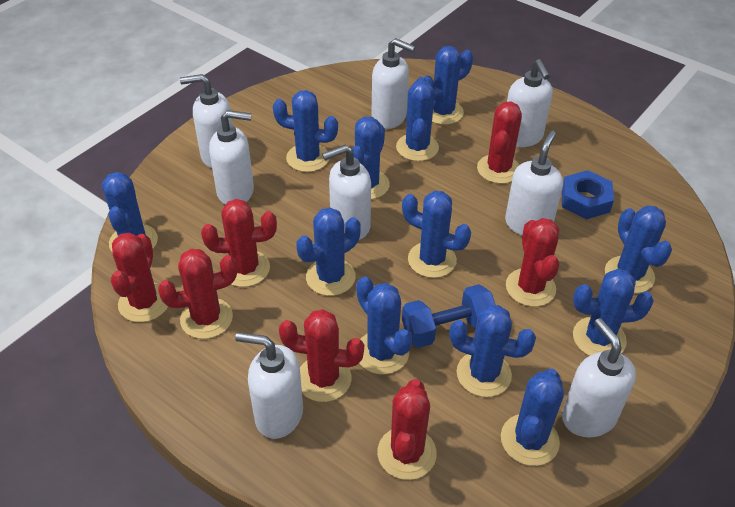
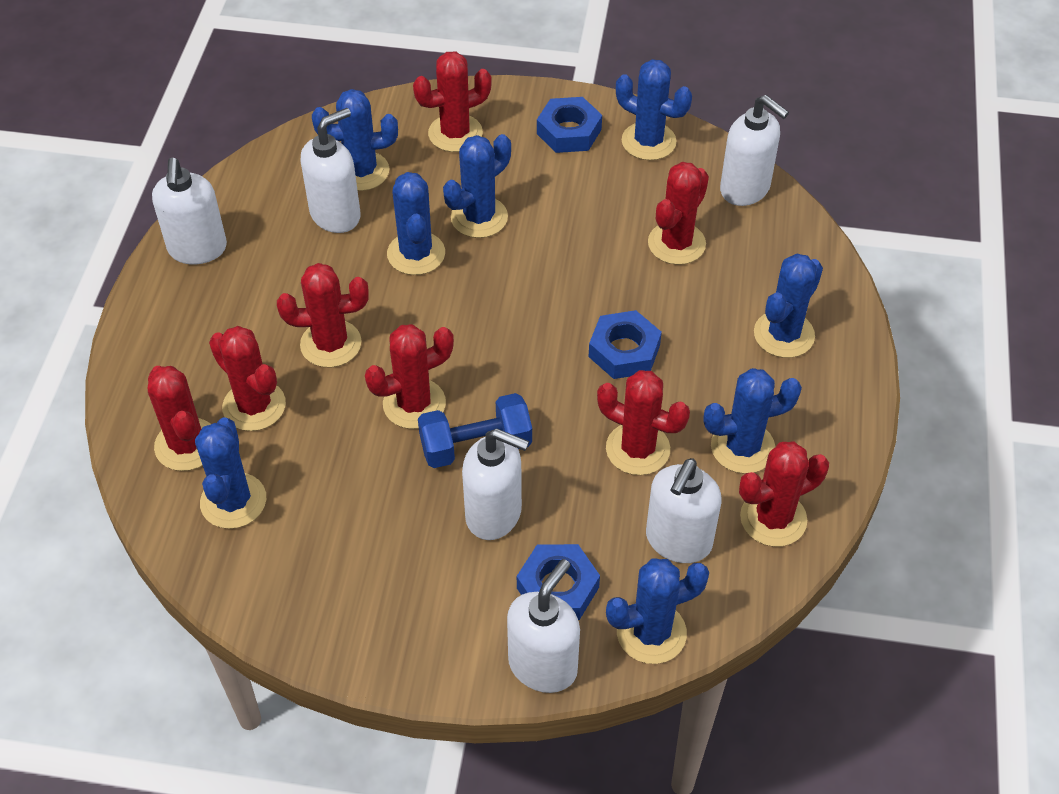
blue cactus: 12 -> 8
blue nut: 1 -> 3
red cactus: 7 -> 8
white soap dispenser: 8 -> 6

